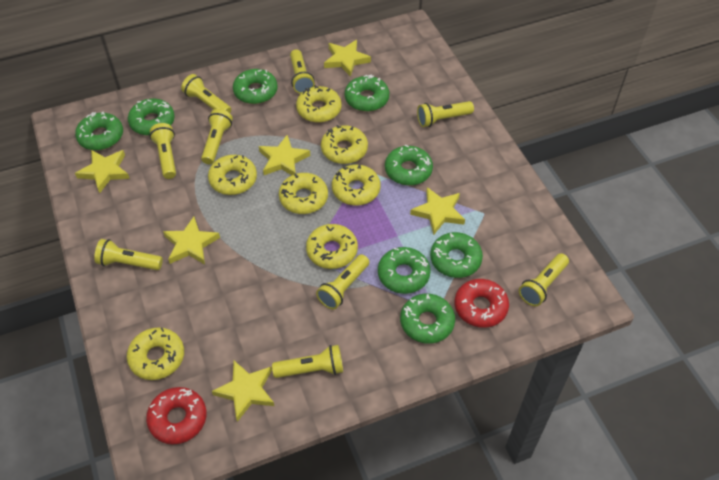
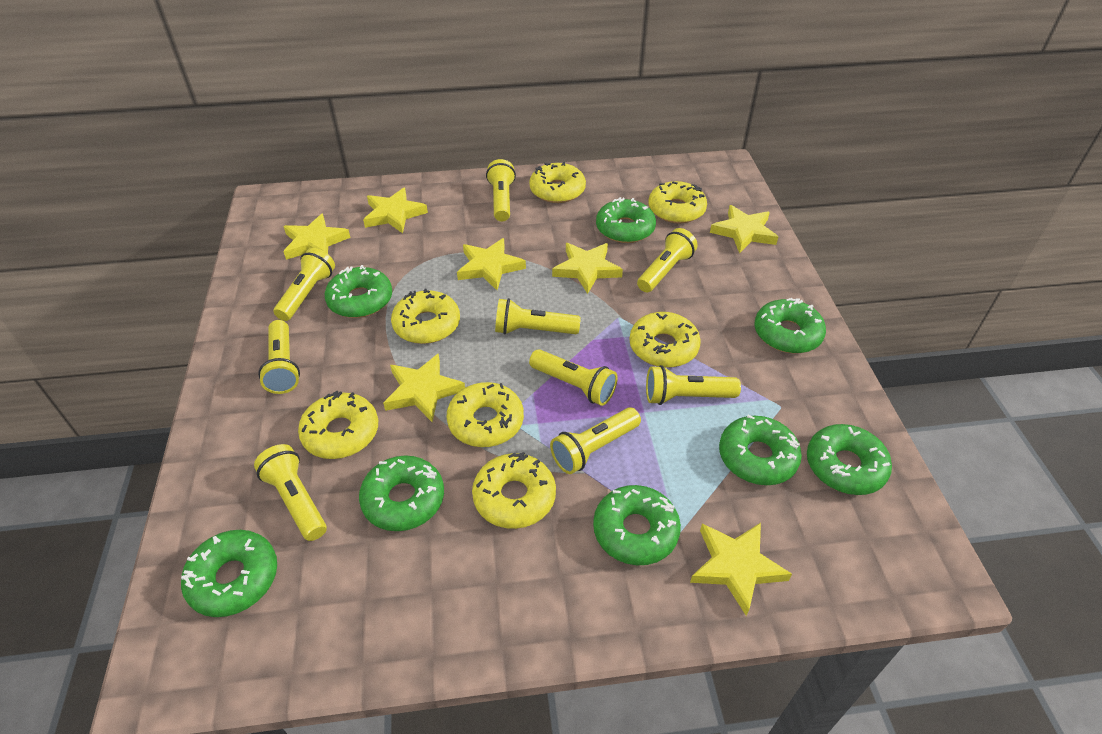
red donut: 2 -> 0
yellow star: 6 -> 7

